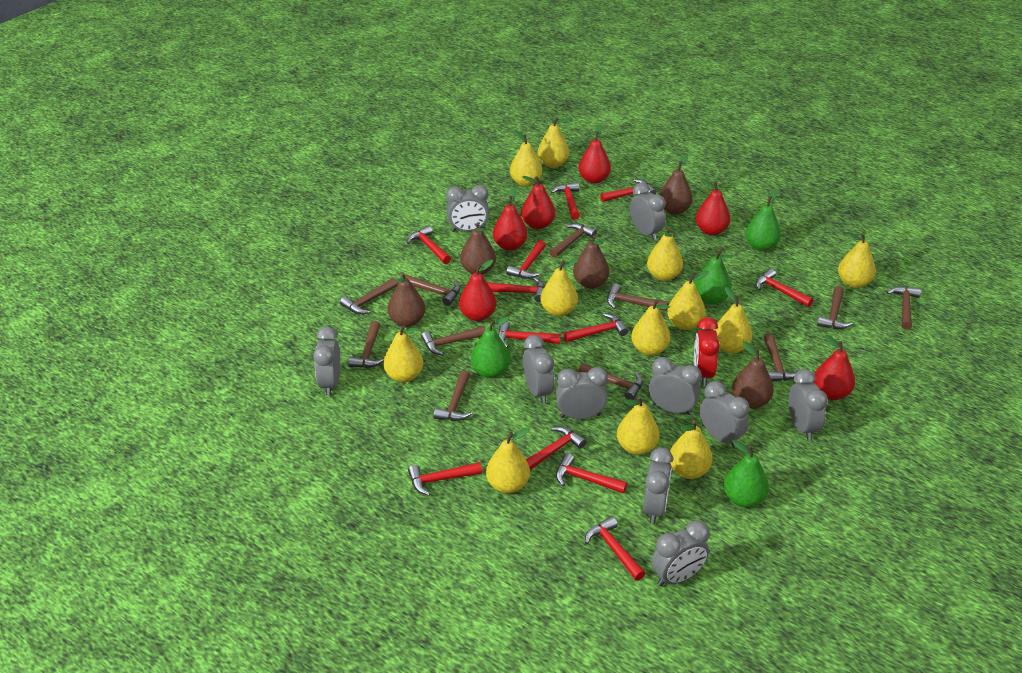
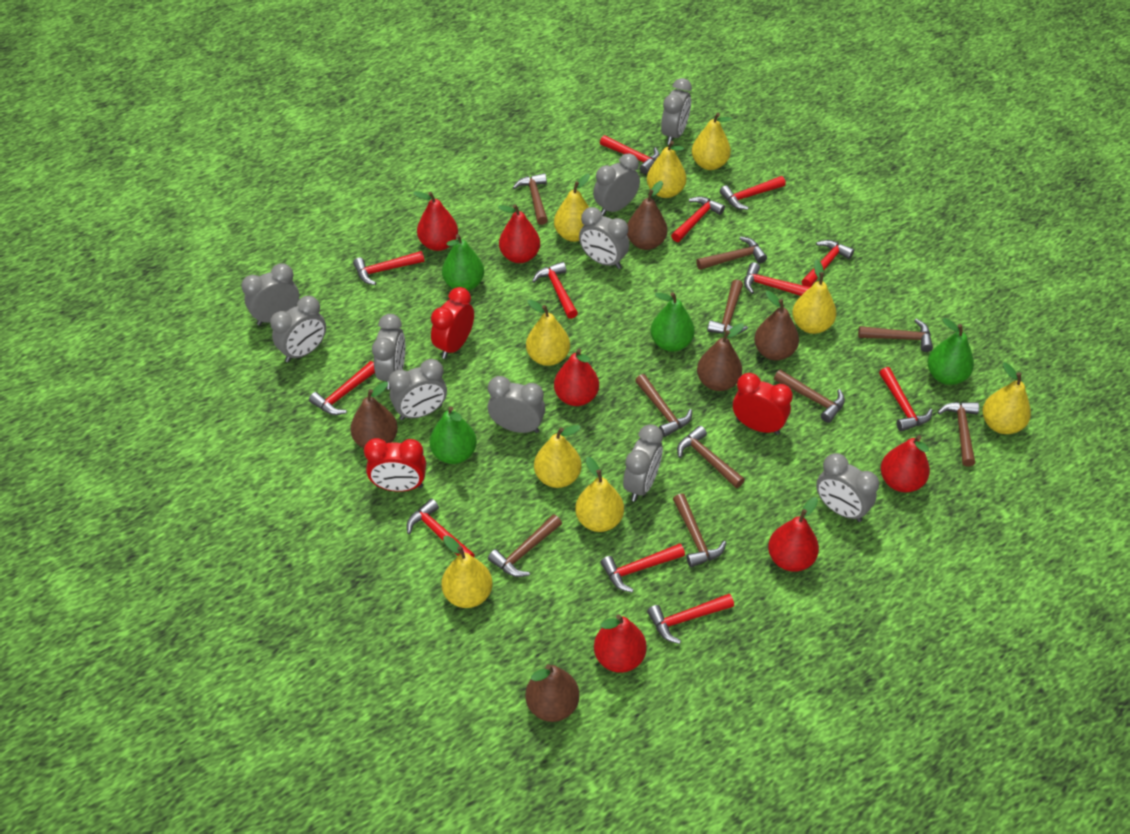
brown hammer: 11 -> 10
red clock: 1 -> 3
yellow pear: 12 -> 9

